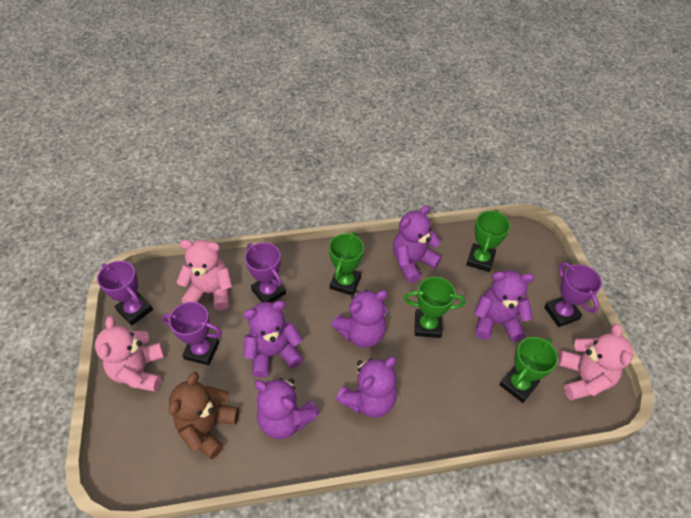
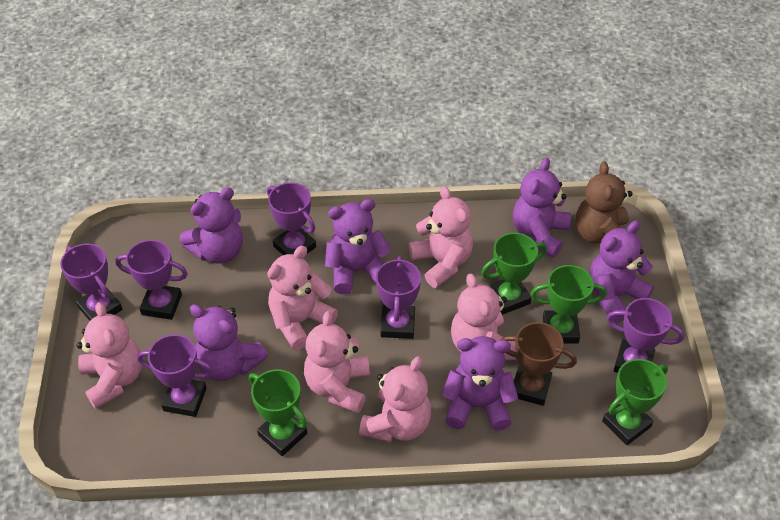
brown trophy: 0 -> 1
pink teddy bear: 3 -> 6
purple trophy: 4 -> 6

